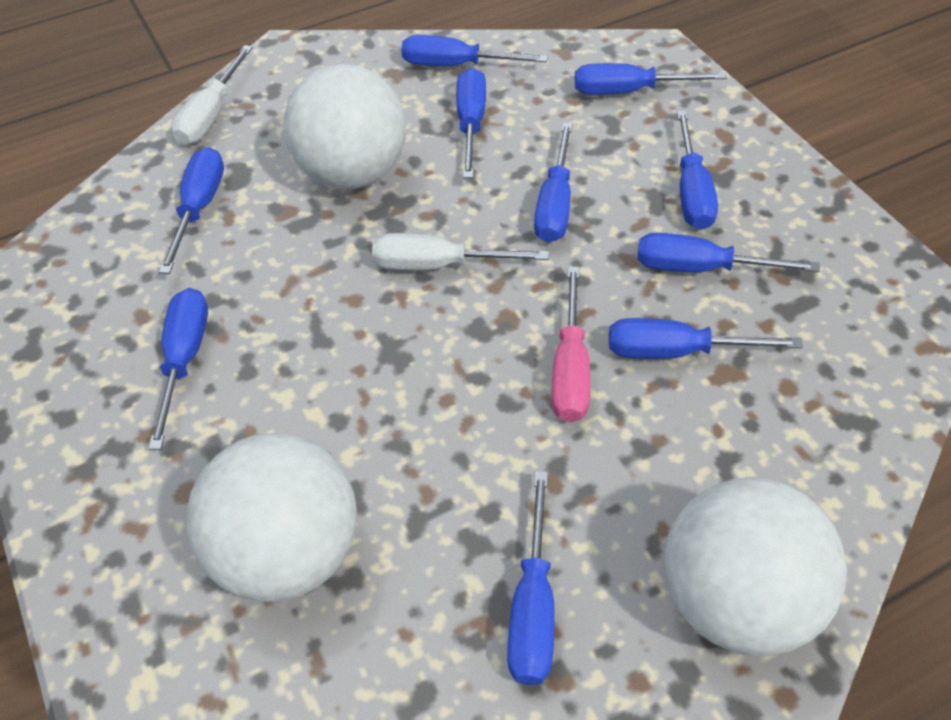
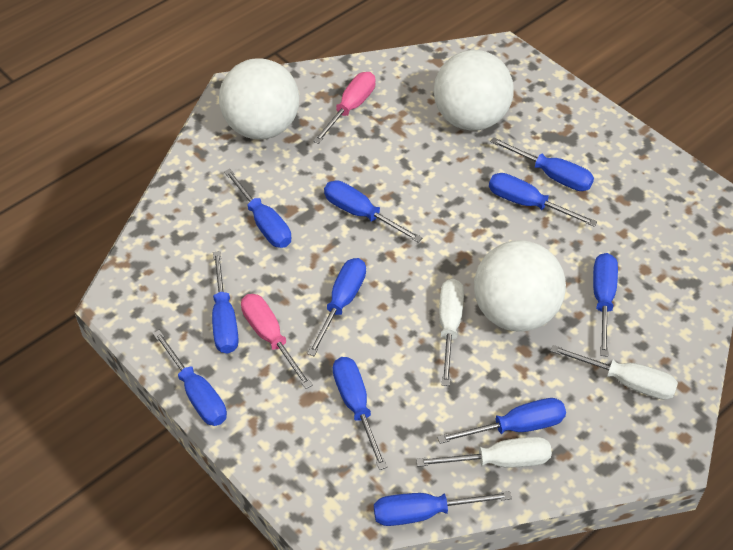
blue screwdriver: 10 -> 11
pink screwdriver: 1 -> 2
white screwdriver: 2 -> 3

